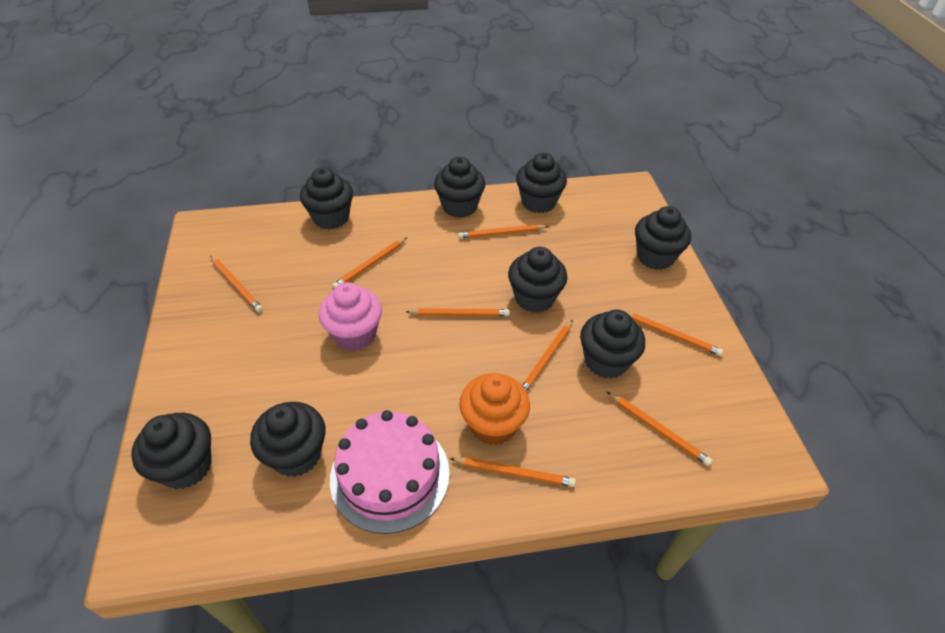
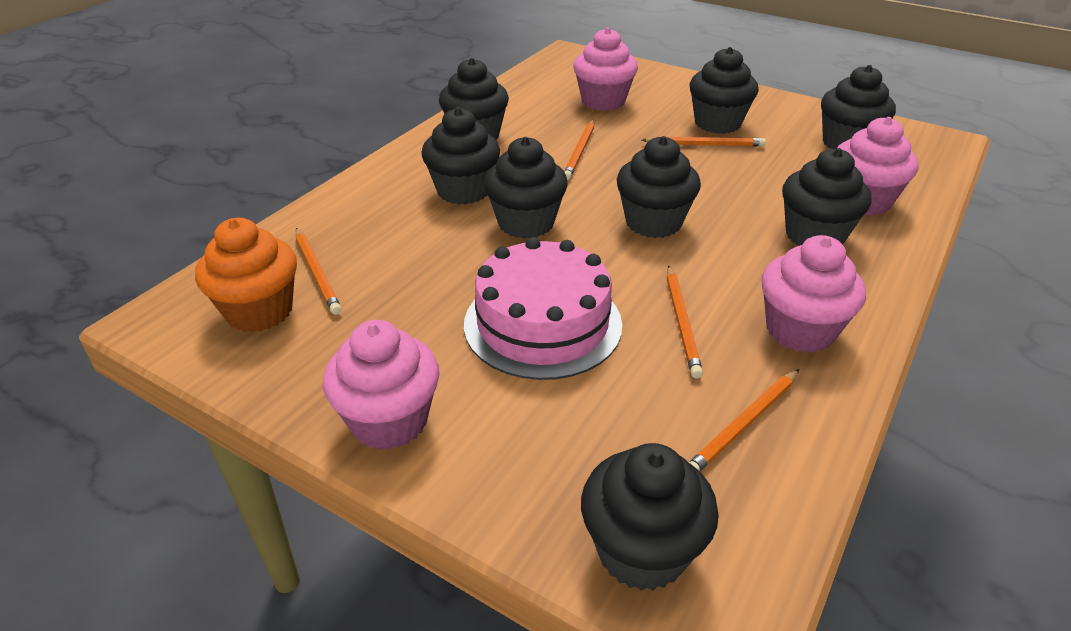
orange pencil: 8 -> 5
pink cupcake: 1 -> 4

